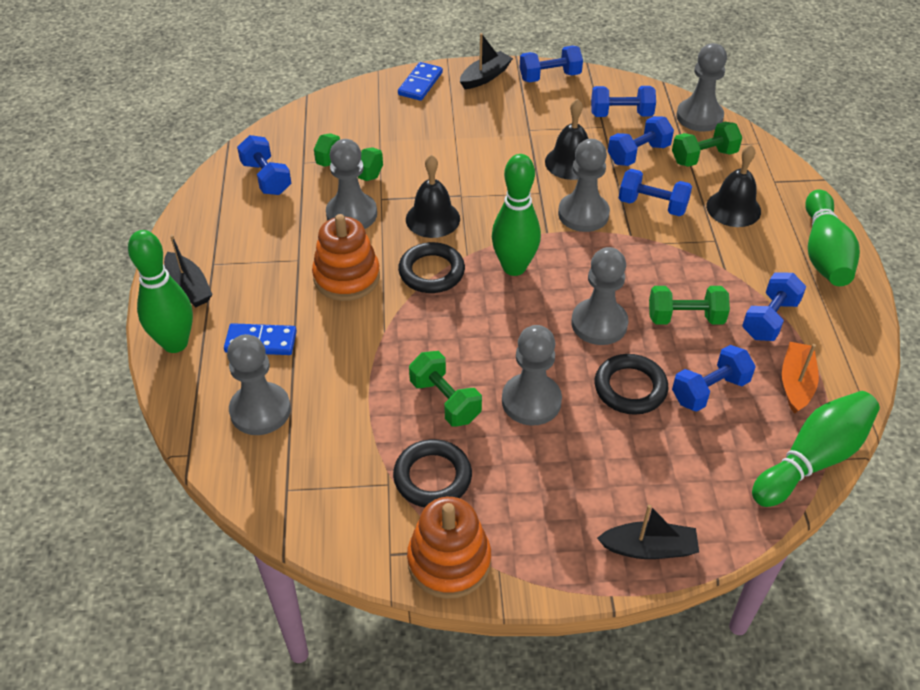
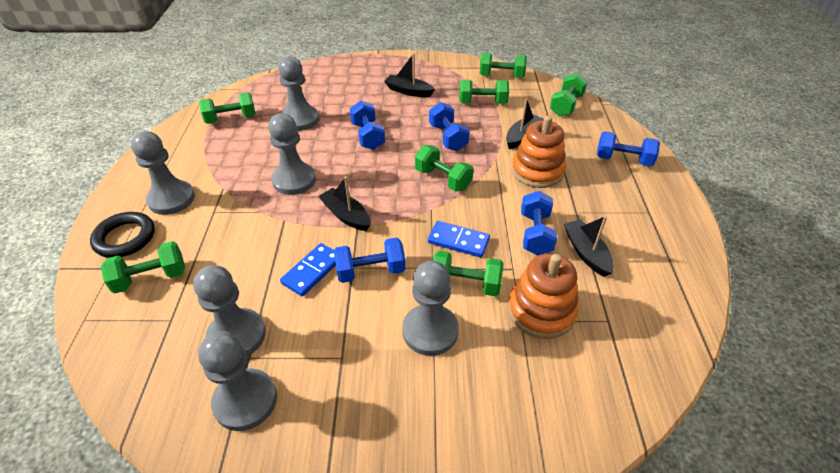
black bell: 3 -> 0
black boat: 3 -> 4
black ring: 3 -> 1
blue dumbbell: 7 -> 5
green bowling pin: 4 -> 0
green dumbbell: 4 -> 7
orange boat: 1 -> 0

